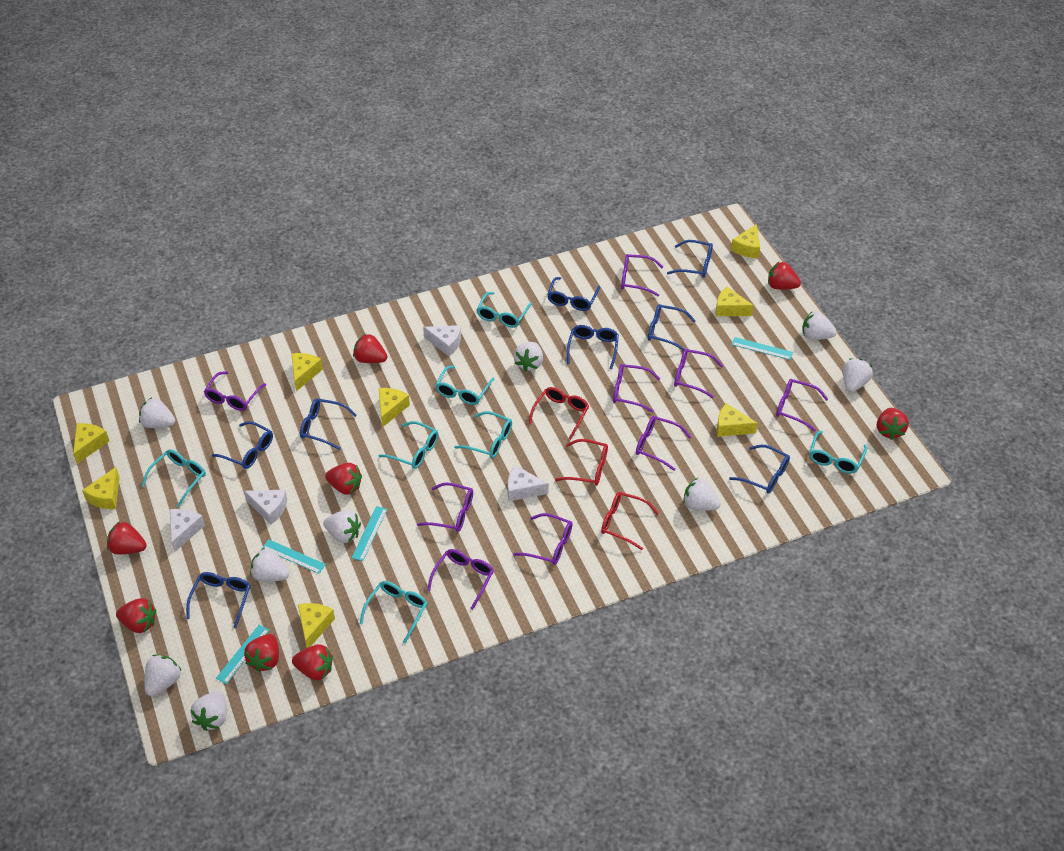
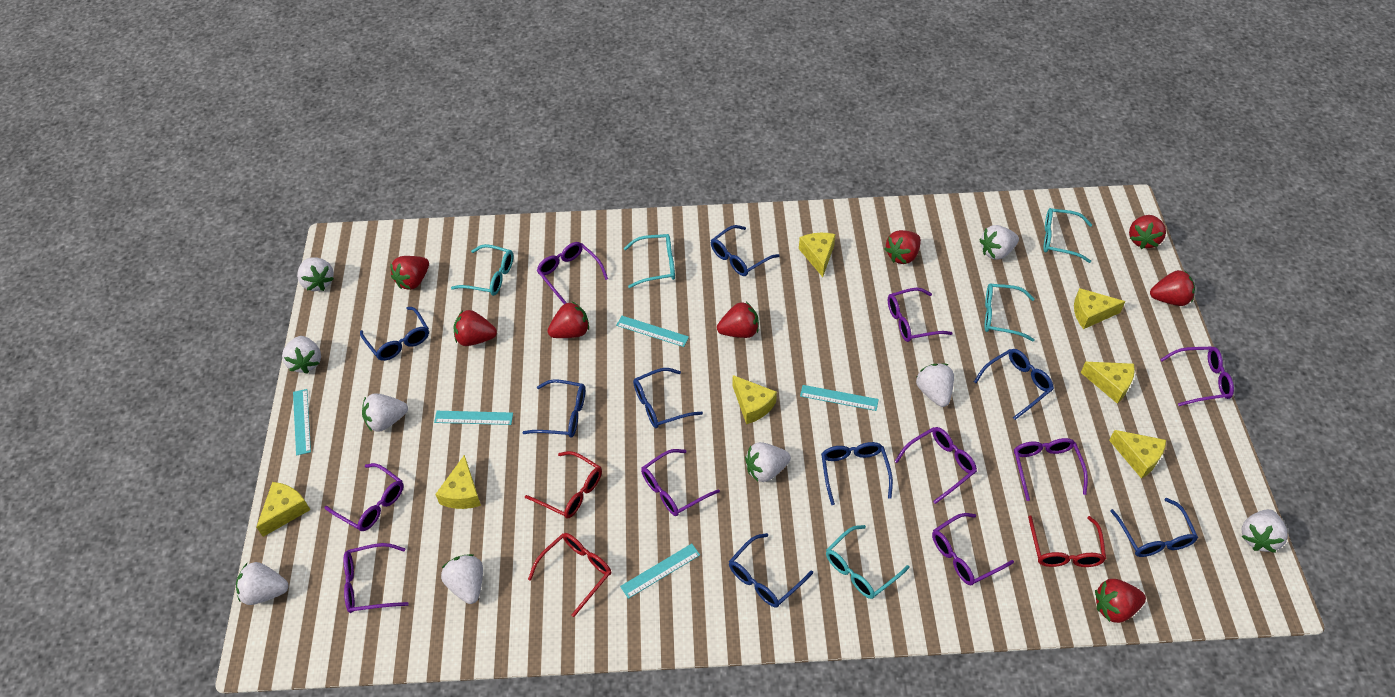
turquoise glasses: 7 -> 5
turquoise ruler: 4 -> 5
white cheese: 4 -> 0
yellow cheese: 8 -> 7

